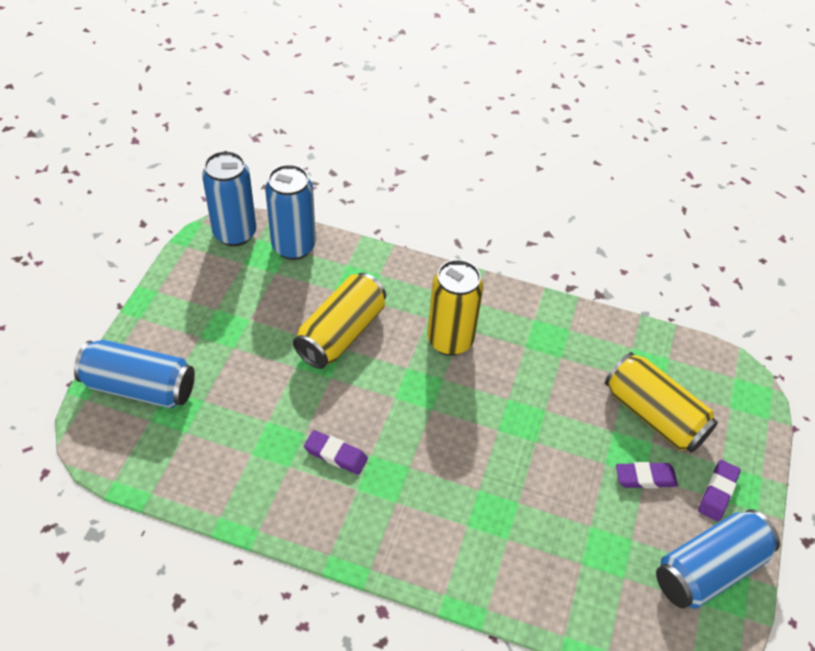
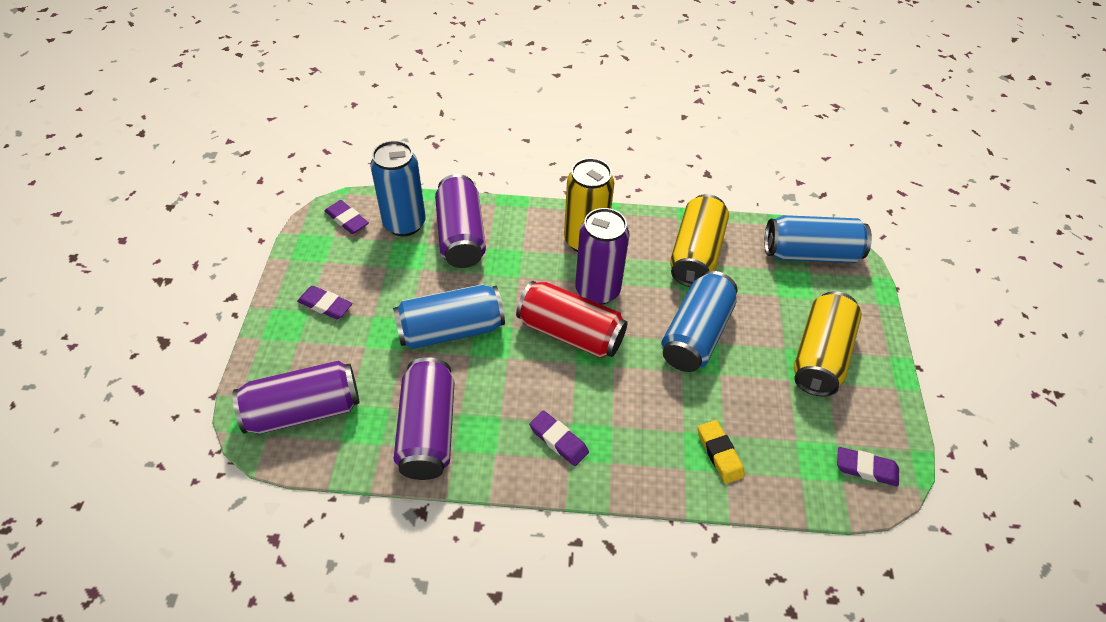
purple can: 0 -> 4
purple eraser: 3 -> 4
red can: 0 -> 1
yellow eraser: 0 -> 1

